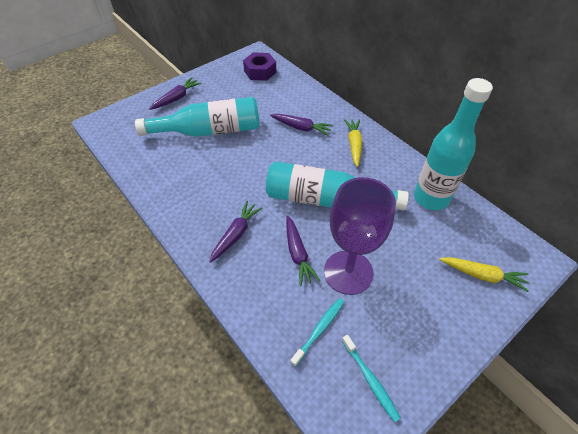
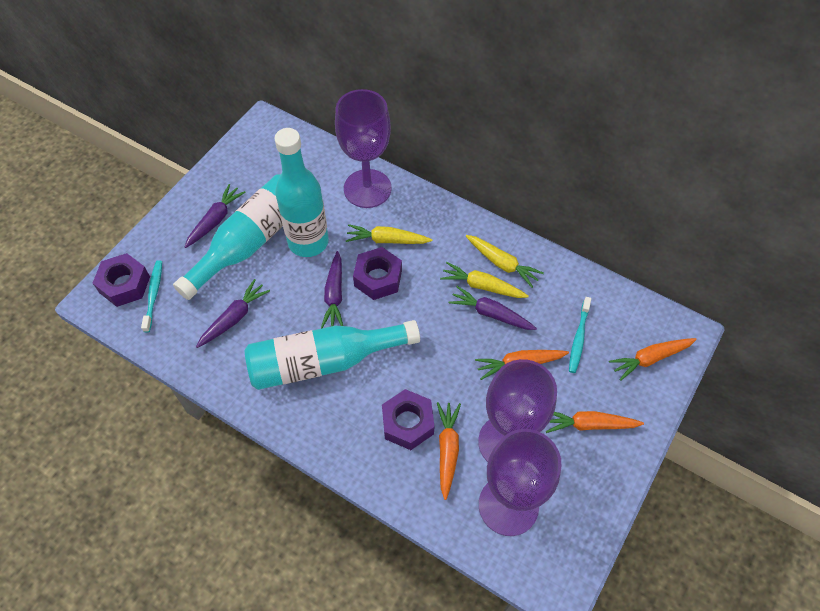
orange carrot: 0 -> 4
purple goblet: 1 -> 3
purple nut: 1 -> 3
yellow carrot: 2 -> 3

